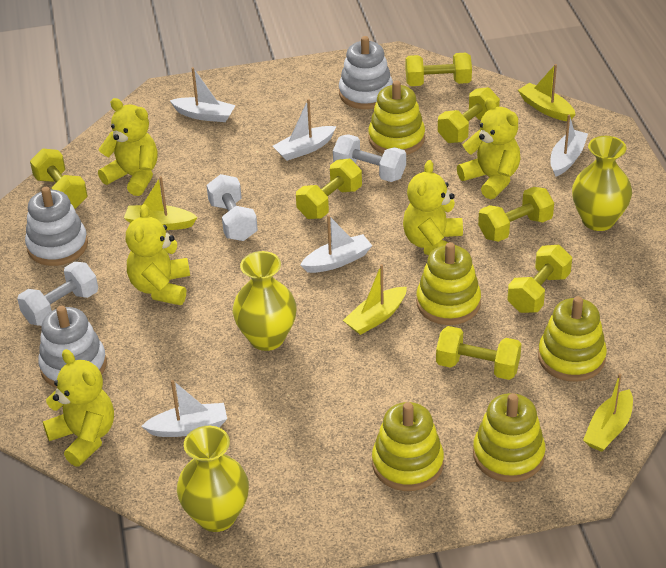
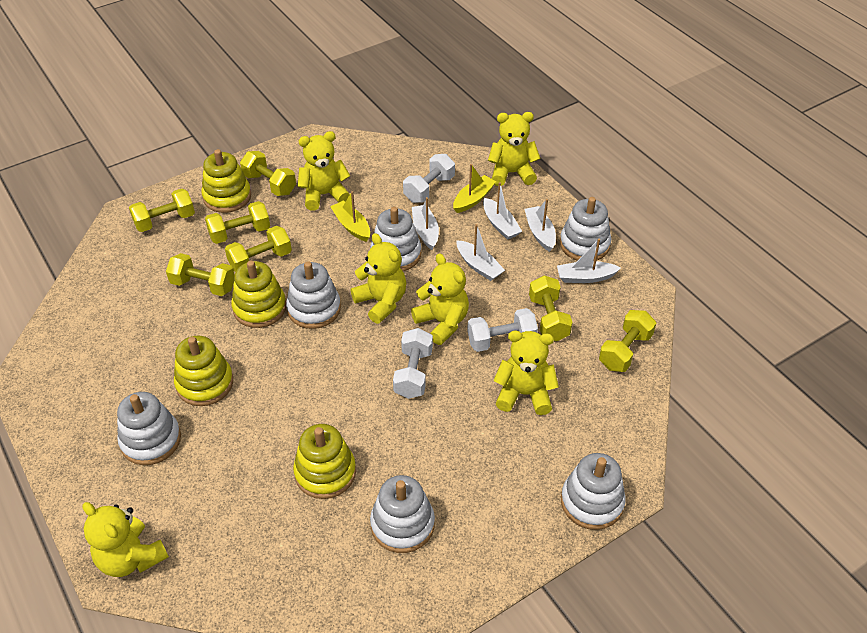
white stacking toy: 3 -> 6
yellow boat: 4 -> 2
yellow stacking toy: 5 -> 4
yellow teddy bear: 5 -> 6
yellow vase: 3 -> 0

